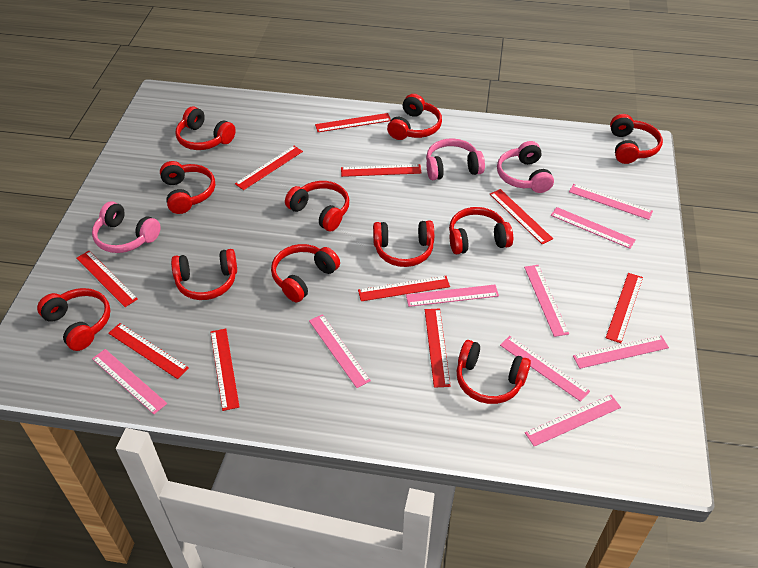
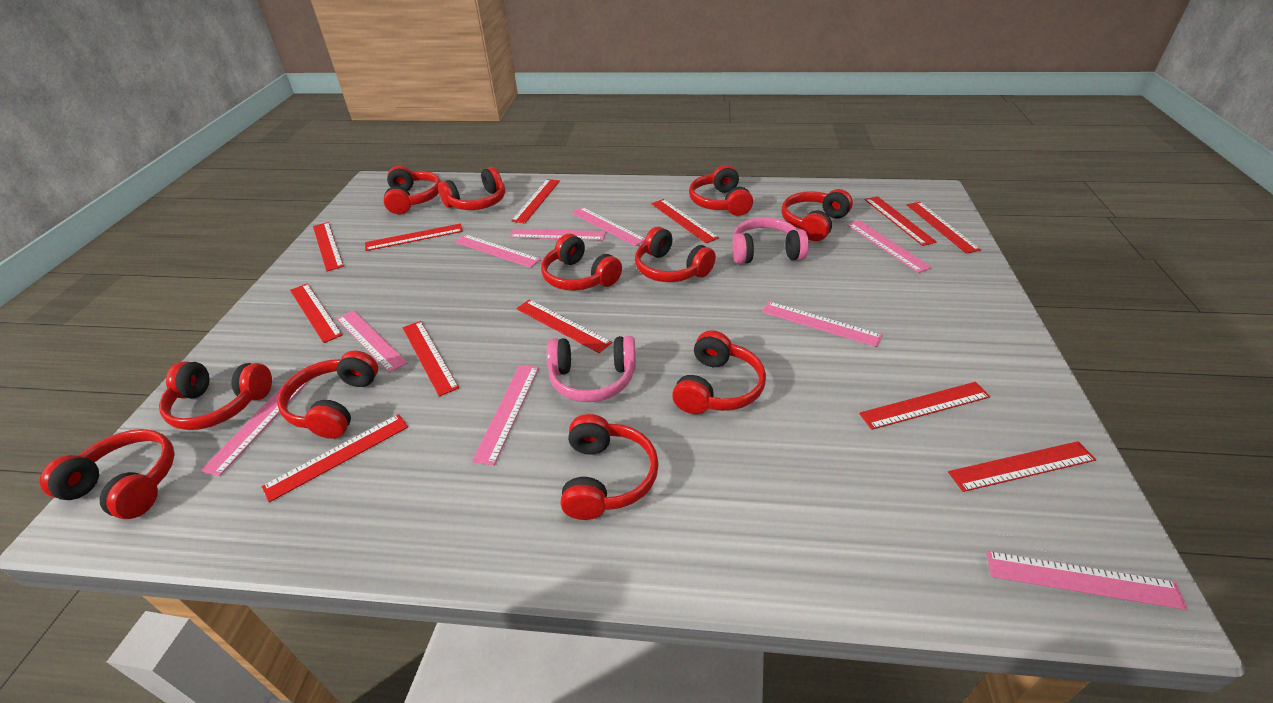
pink headphones: 3 -> 2
red ruler: 10 -> 12

